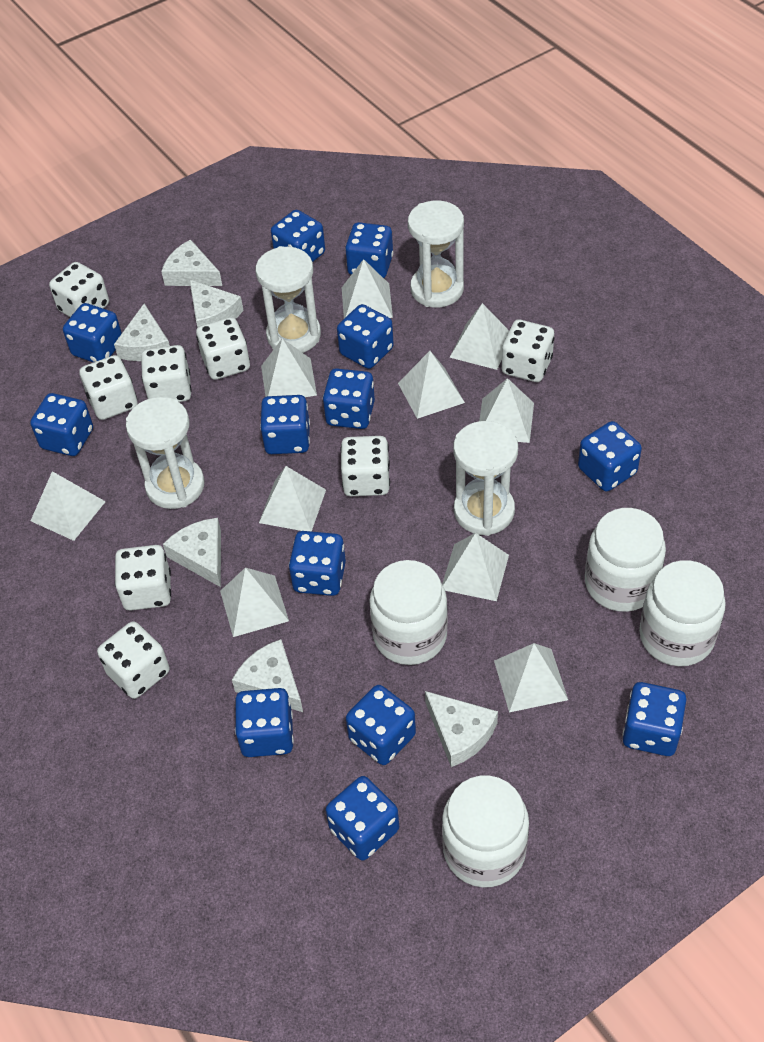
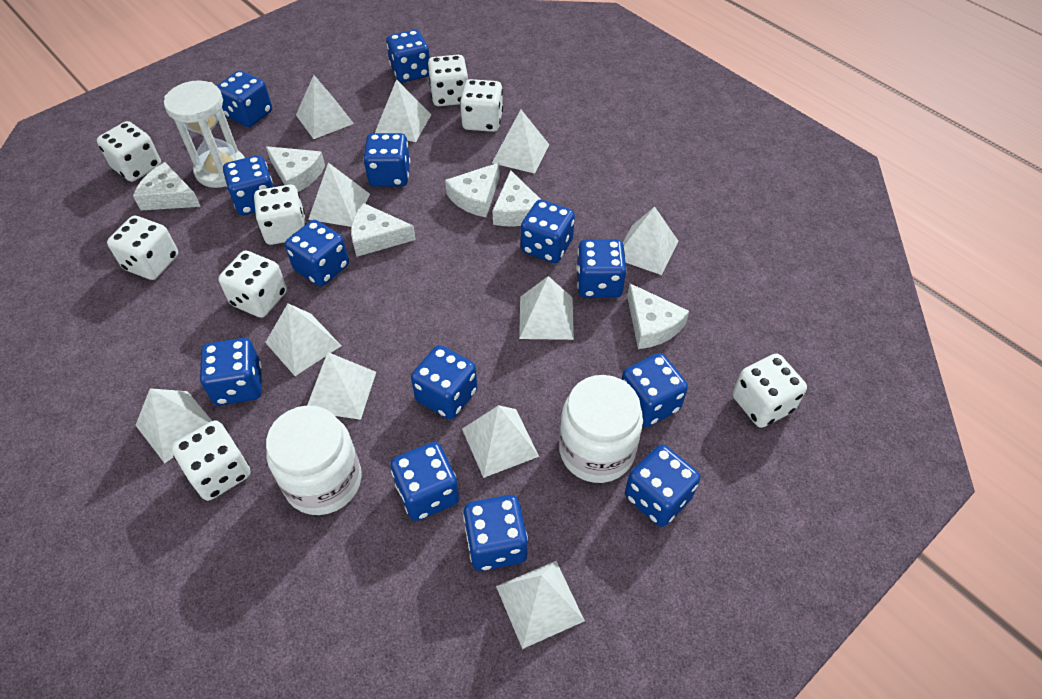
white hourglass: 4 -> 1
white jar: 4 -> 2
white pyramid: 10 -> 11

